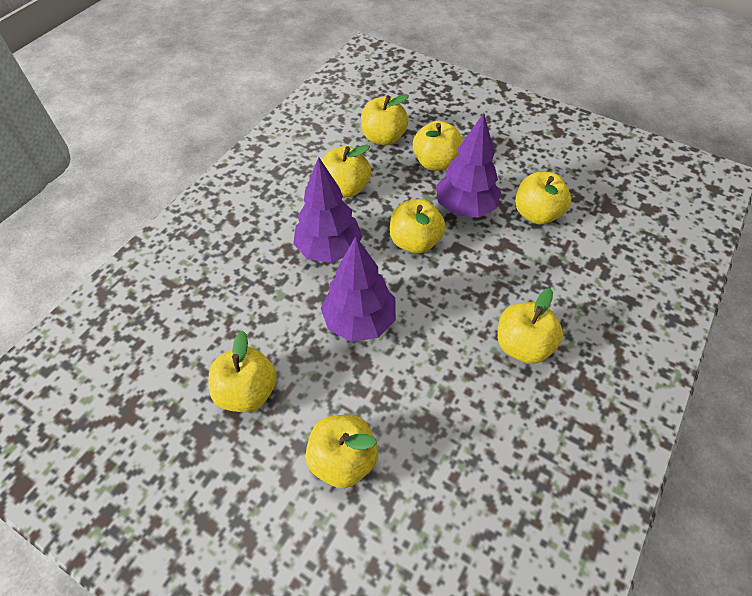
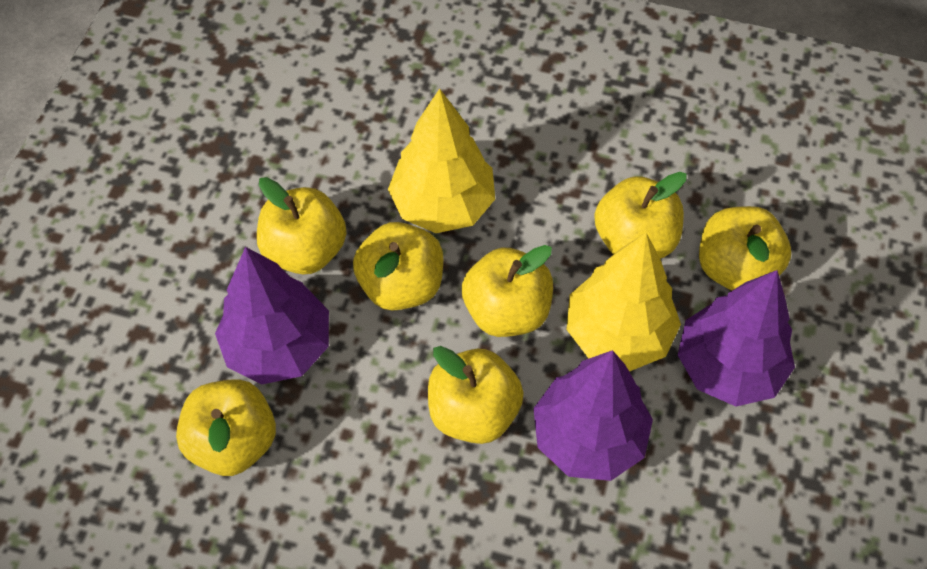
yellow apple: 8 -> 7
yellow tree: 0 -> 2

